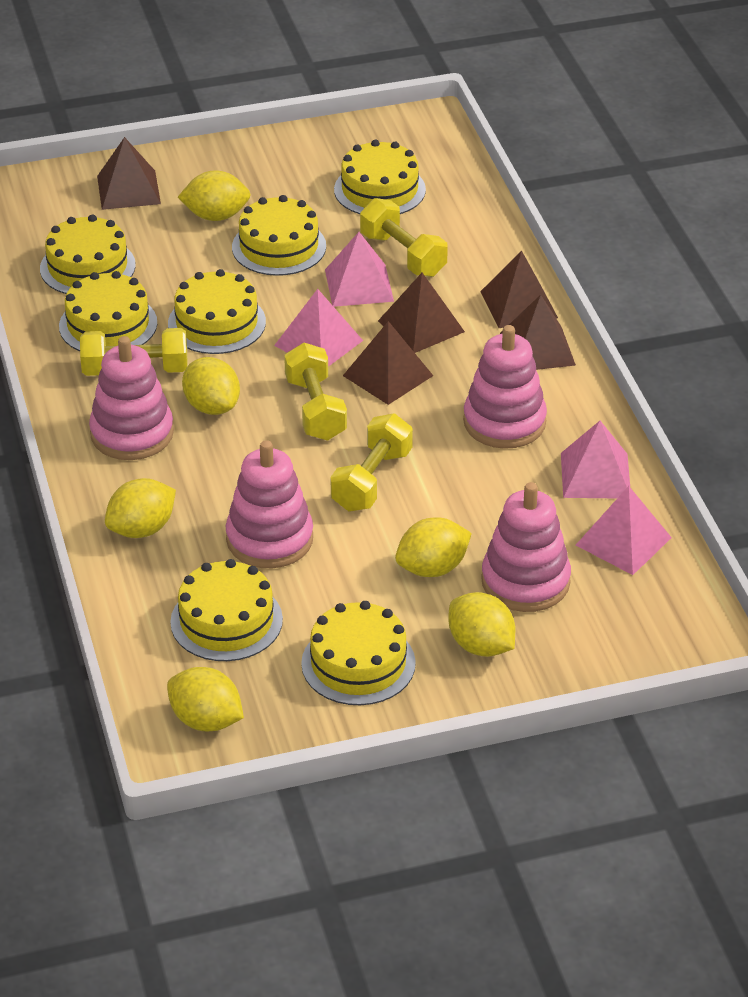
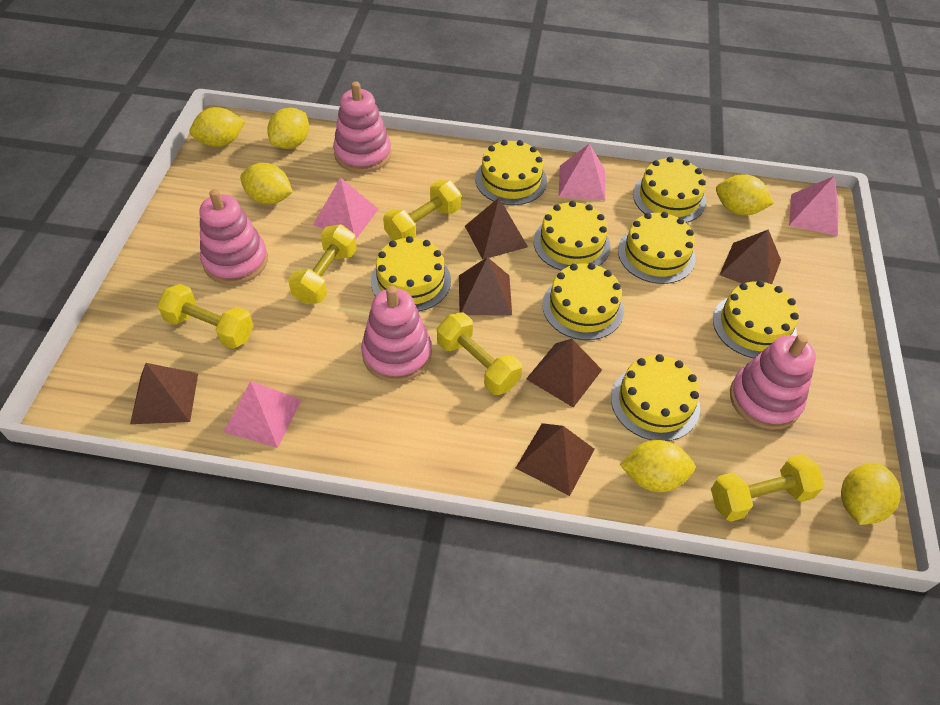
brown pyramid: 5 -> 6
yellow cake: 7 -> 8
yellow dumbbell: 4 -> 5

